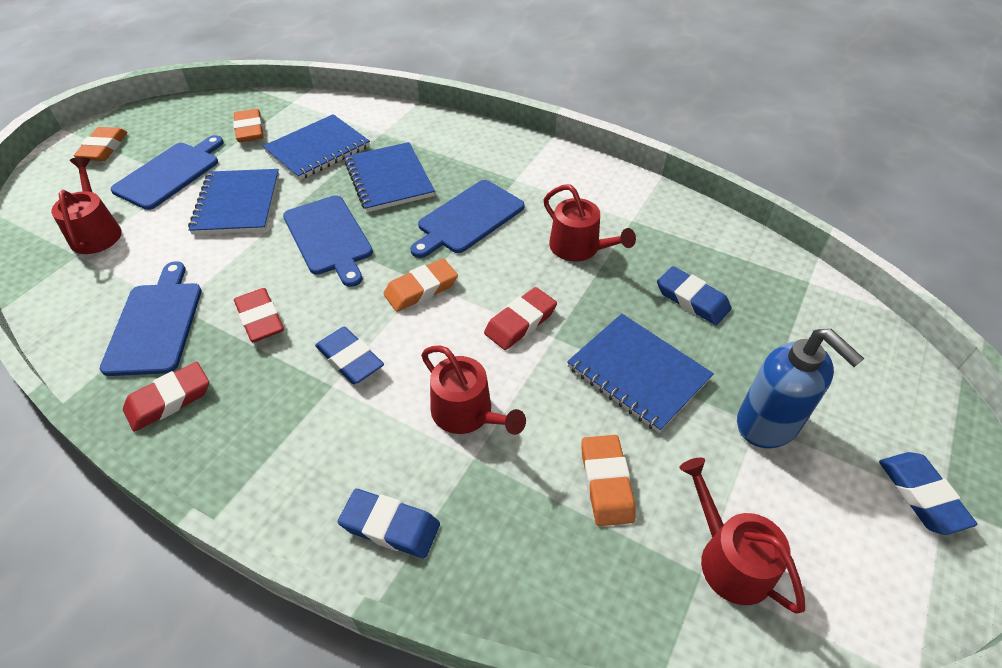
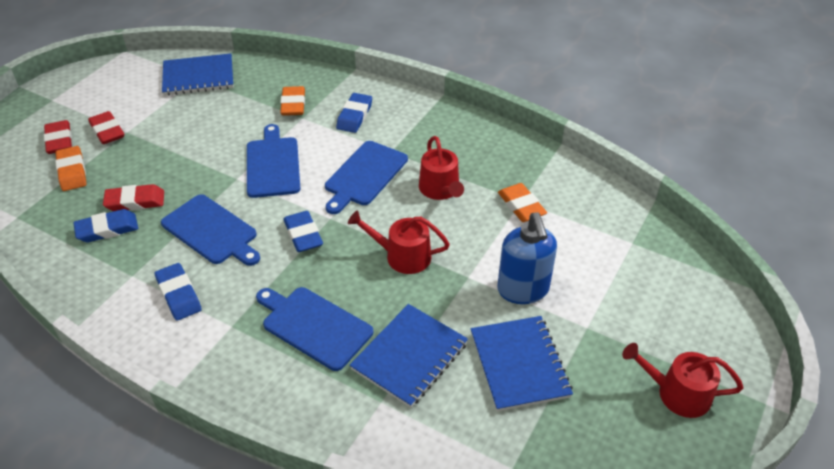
blue notebook: 4 -> 3
orange eraser: 4 -> 3
red watering can: 4 -> 3

